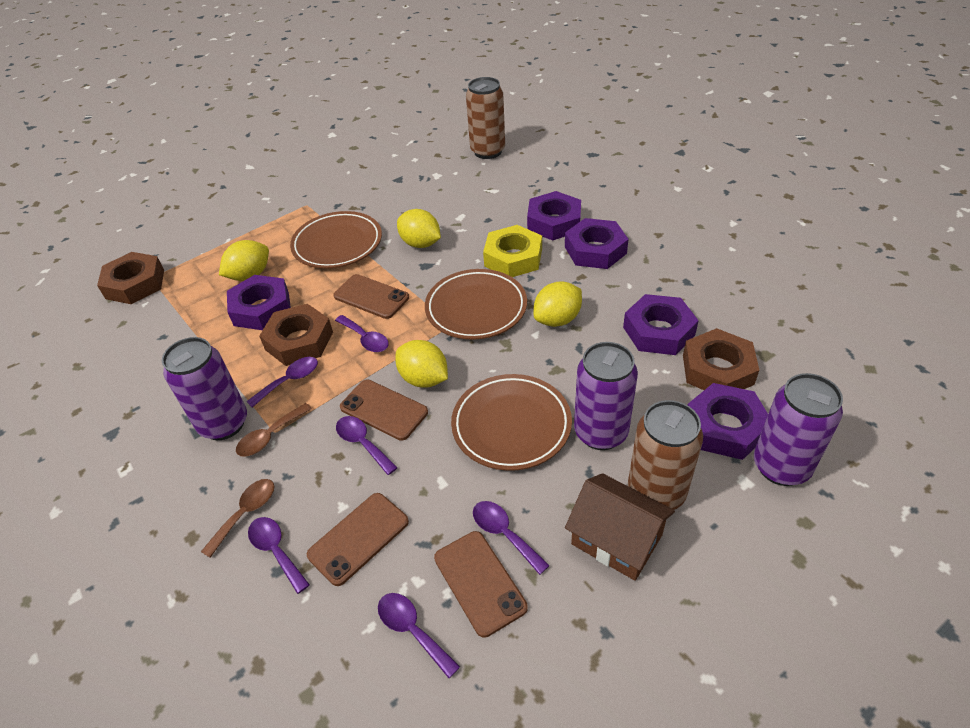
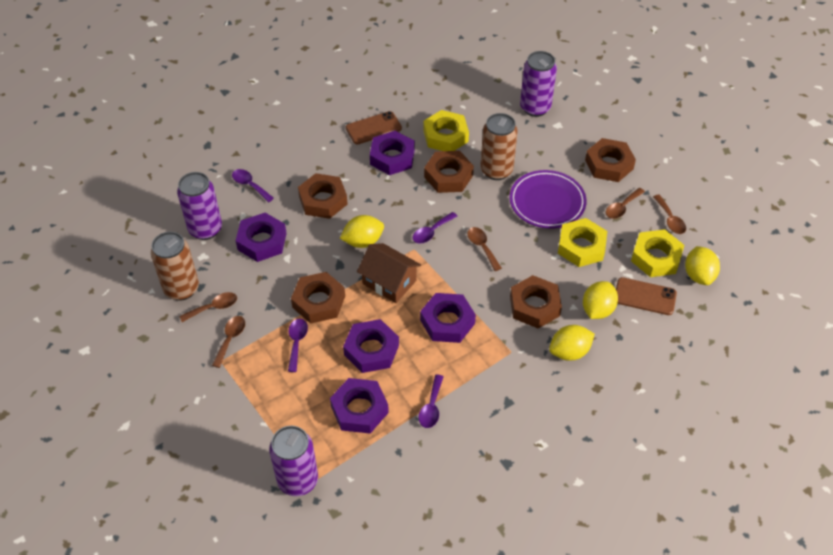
brown nut: 3 -> 5
brown phone: 4 -> 2
brown plate: 3 -> 0
brown spoon: 2 -> 5
purple plate: 0 -> 1
purple spoon: 6 -> 4
yellow nut: 1 -> 3

